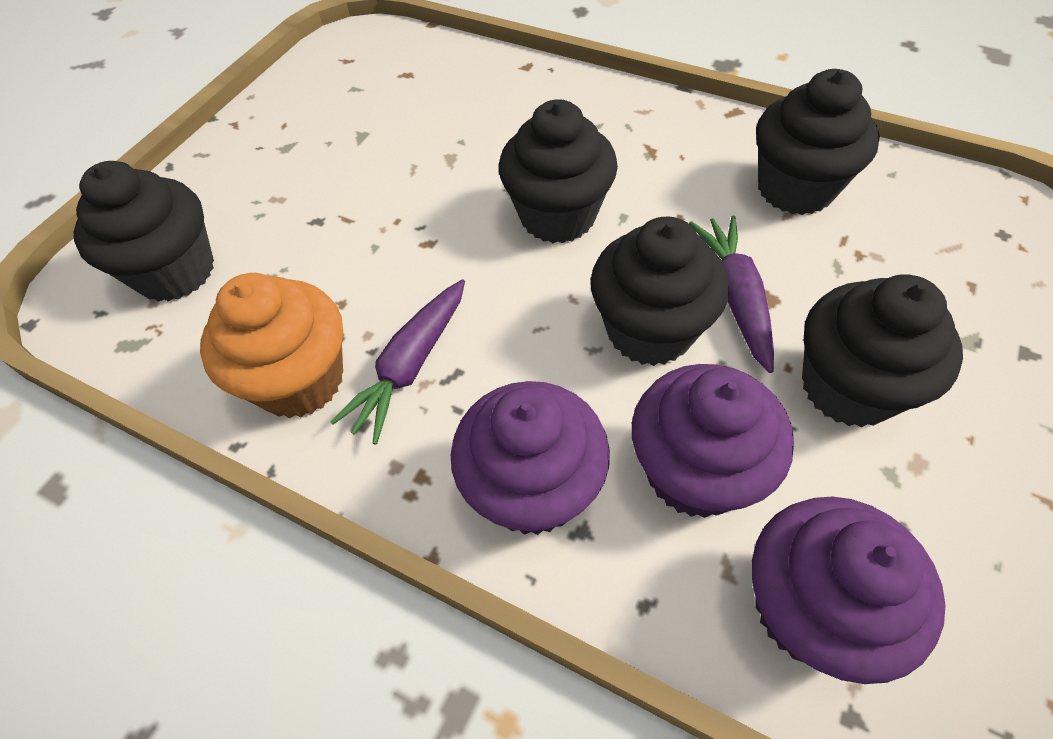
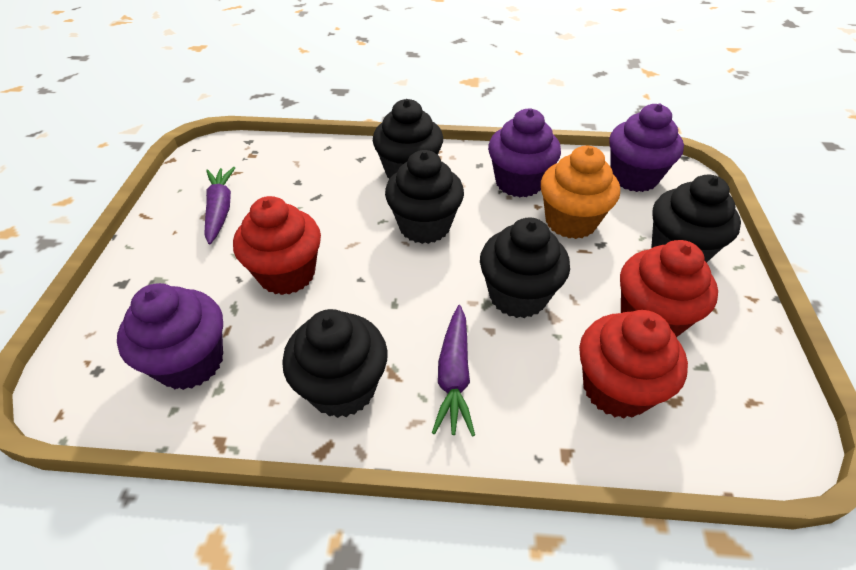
red cupcake: 0 -> 3

